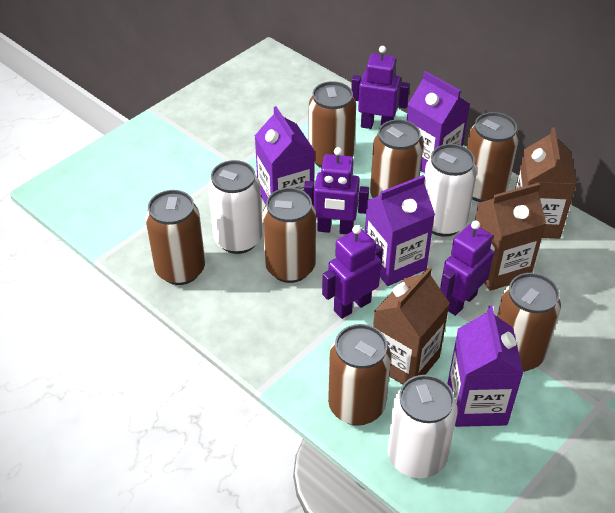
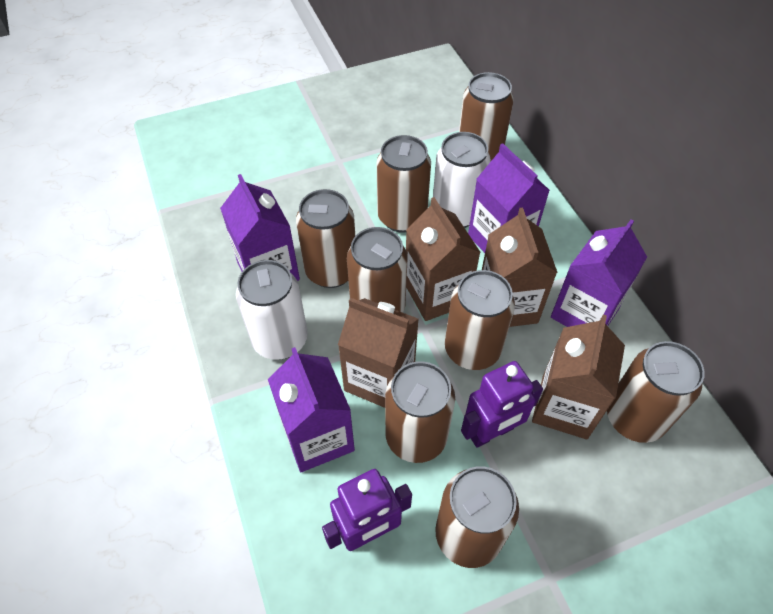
brown can: 7 -> 8
brown carton: 3 -> 4
purple robot: 4 -> 2
white can: 3 -> 2

